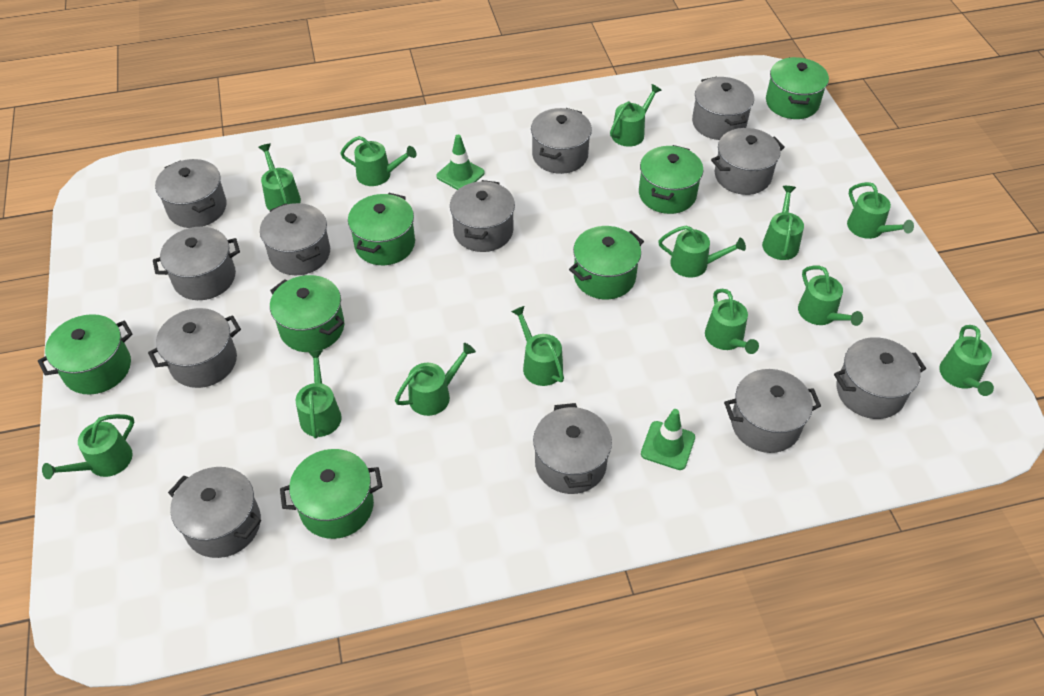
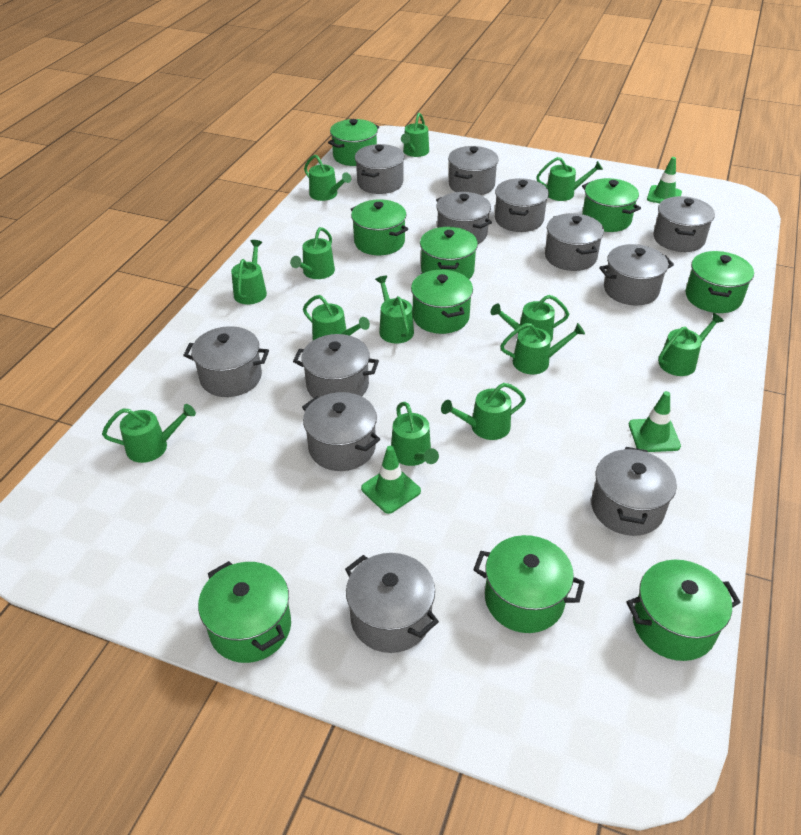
green pot: 7 -> 9
green traffic cone: 2 -> 3

